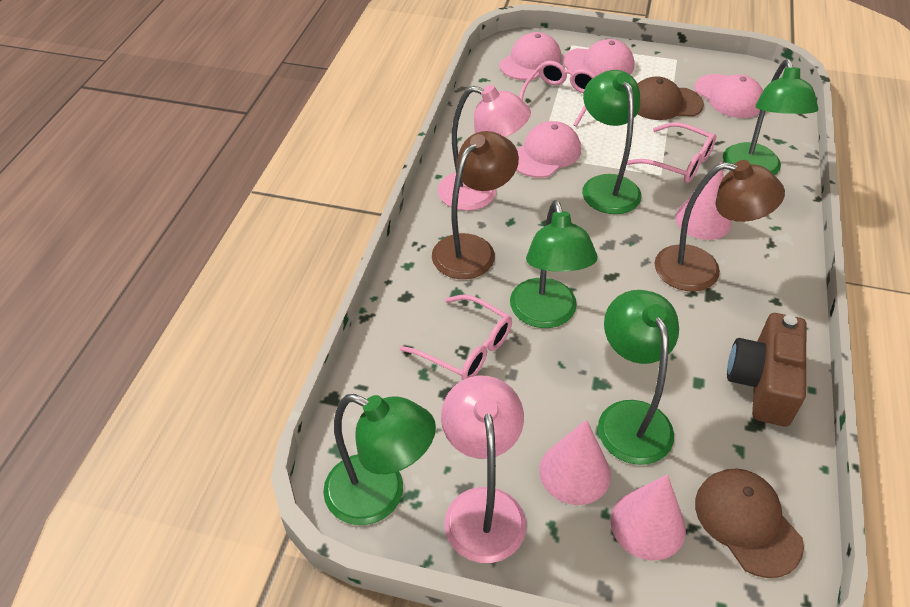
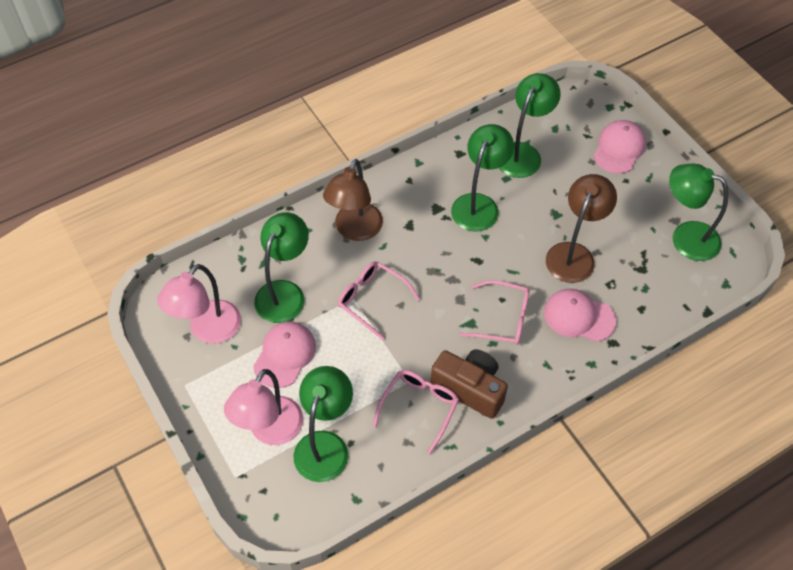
brown cap: 2 -> 0
pink cap: 4 -> 3
pink cone: 3 -> 0

